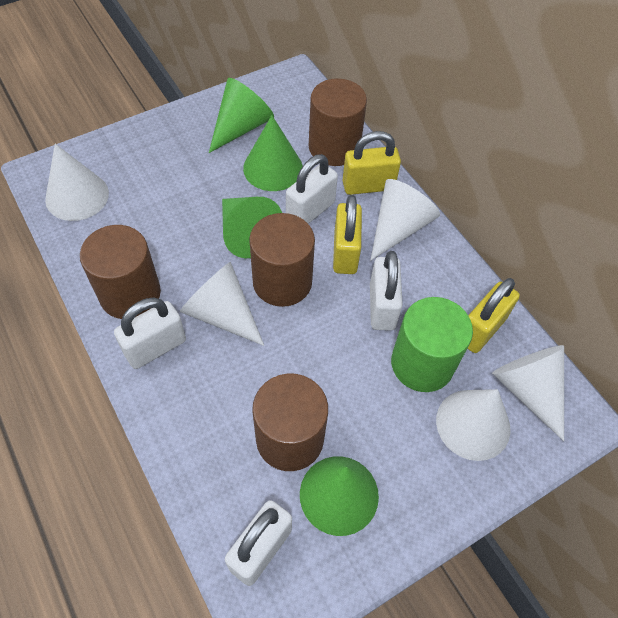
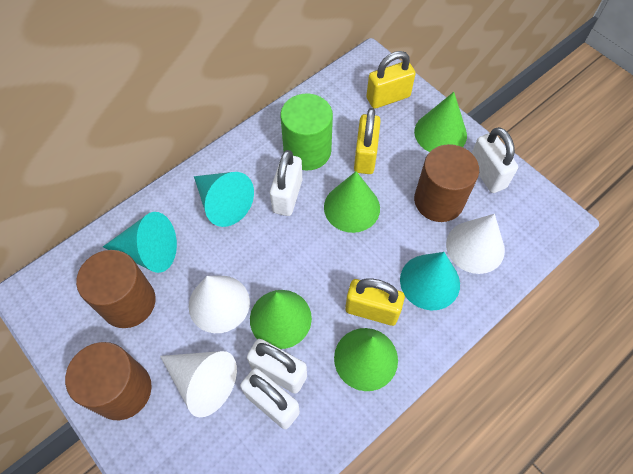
brown cylinder: 4 -> 3
turquoise cone: 0 -> 3
white cone: 5 -> 3

